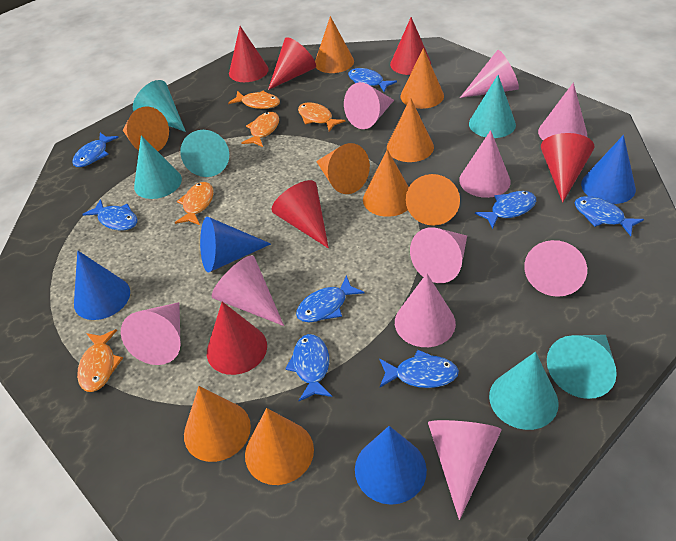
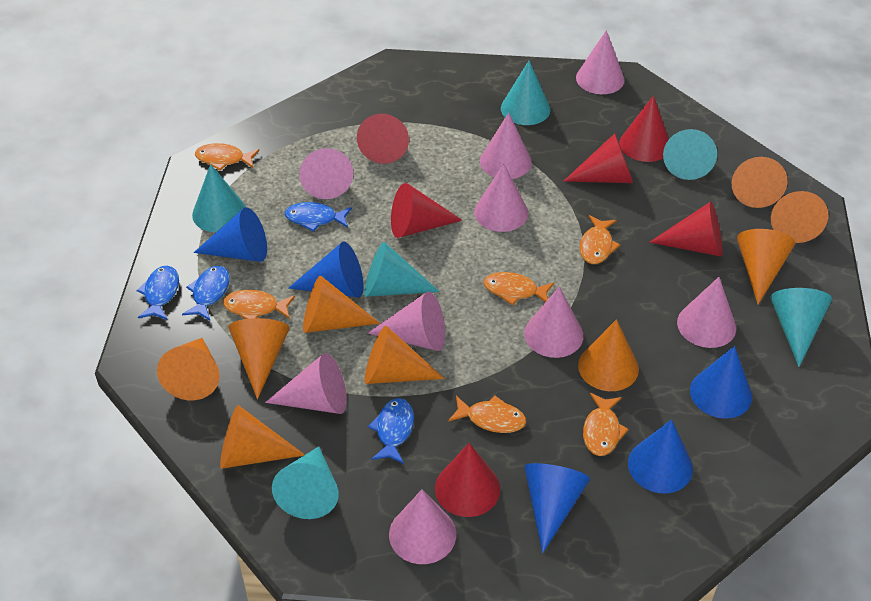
blue cone: 4 -> 5
blue fish: 8 -> 4
orange fish: 5 -> 6
pink cone: 10 -> 9

